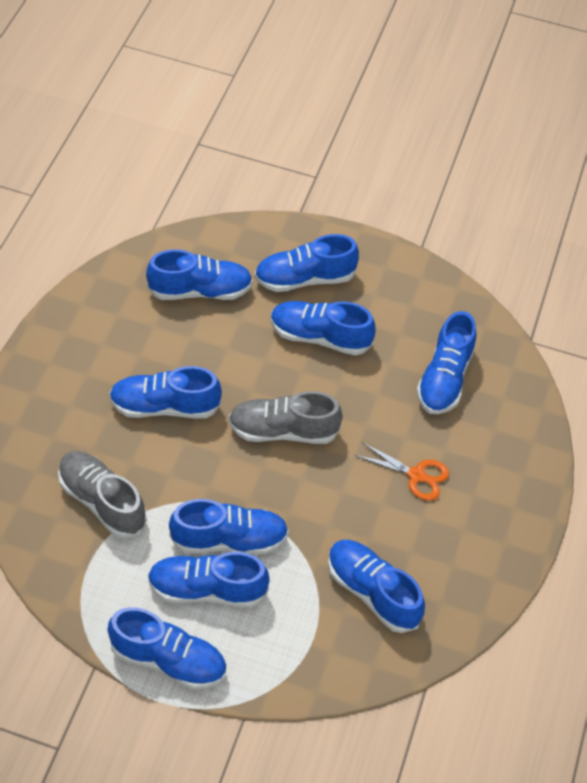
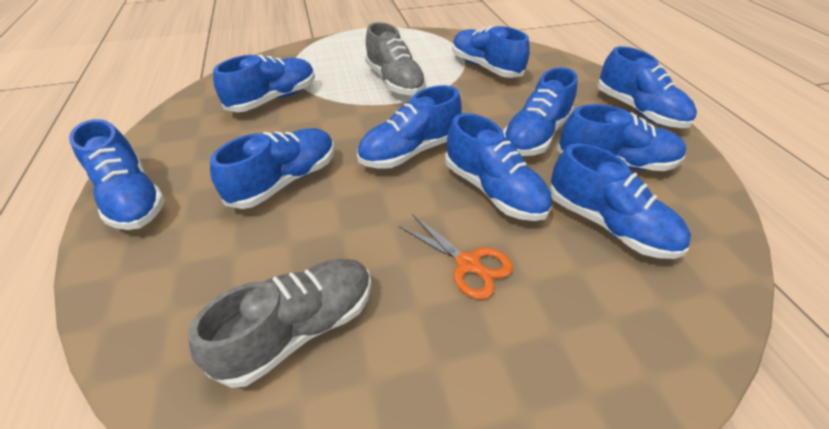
blue shoe: 9 -> 10

